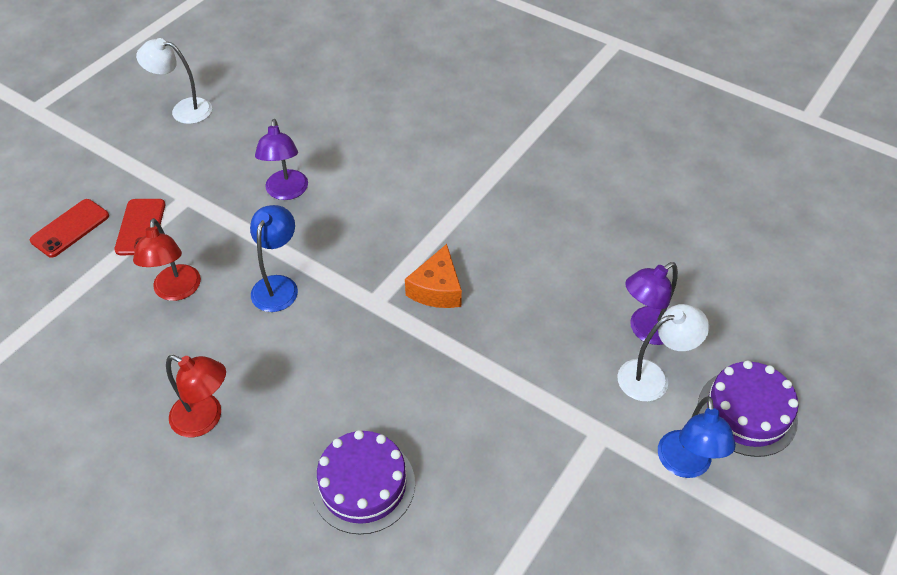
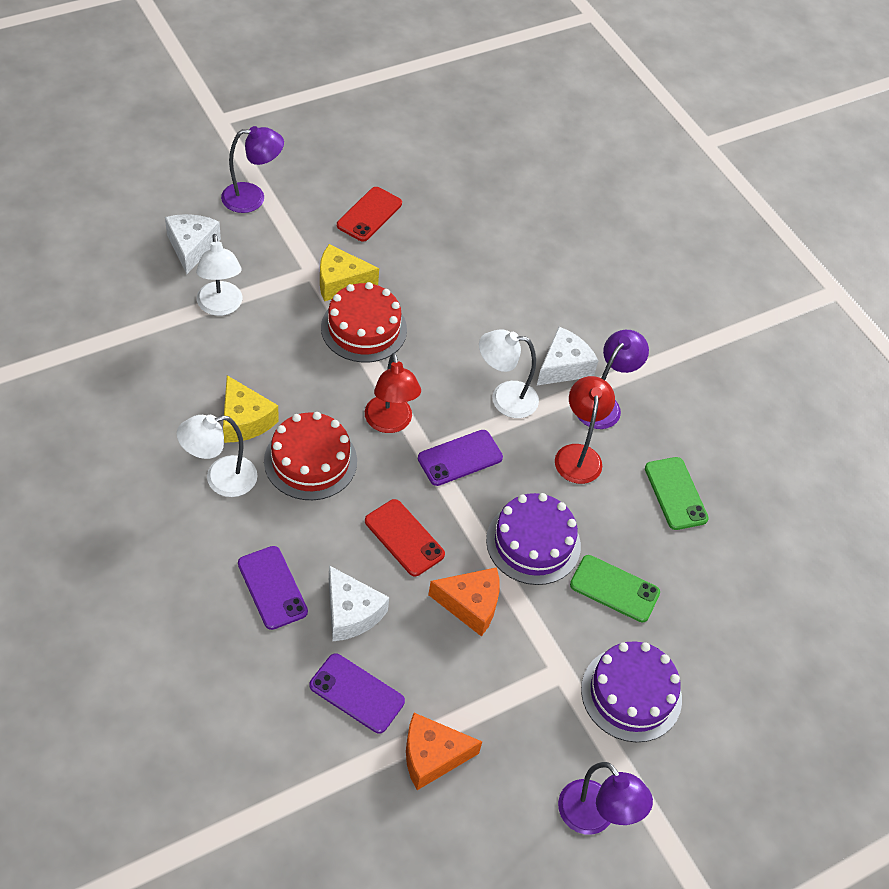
blue lamp: 2 -> 0
green phone: 0 -> 2
orange cheese: 1 -> 2
purple lamp: 2 -> 3
purple phone: 0 -> 3
red cake: 0 -> 2
white cheese: 0 -> 3
white lamp: 2 -> 3
yellow cheese: 0 -> 2

